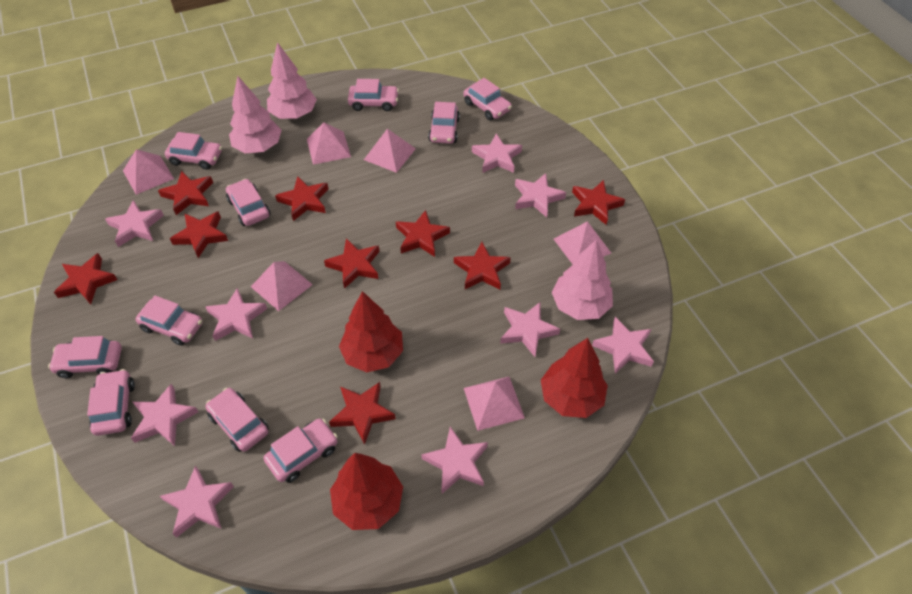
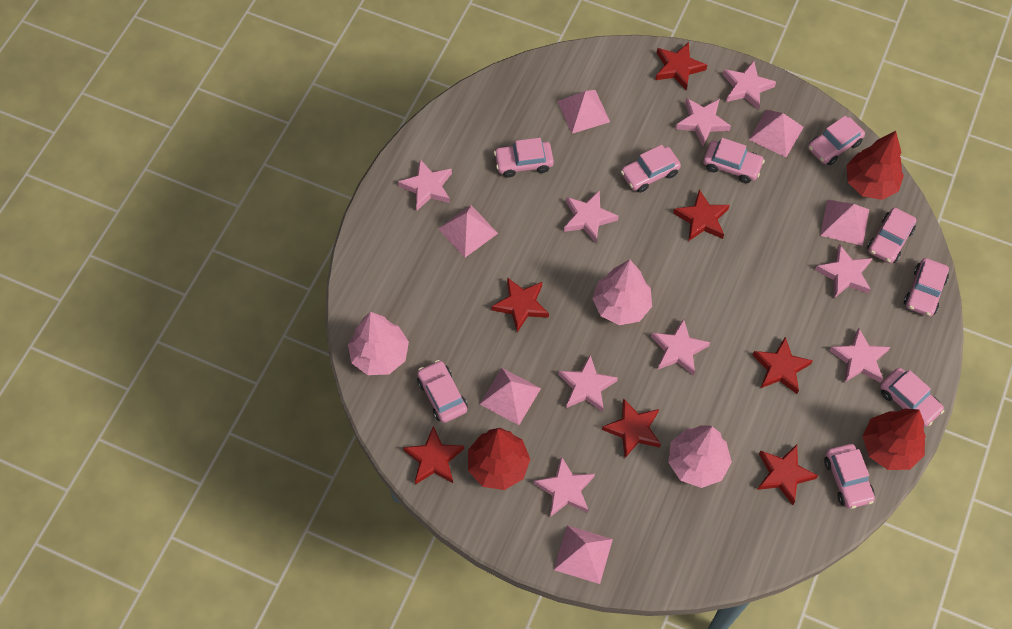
pink car: 10 -> 9
red star: 9 -> 7

